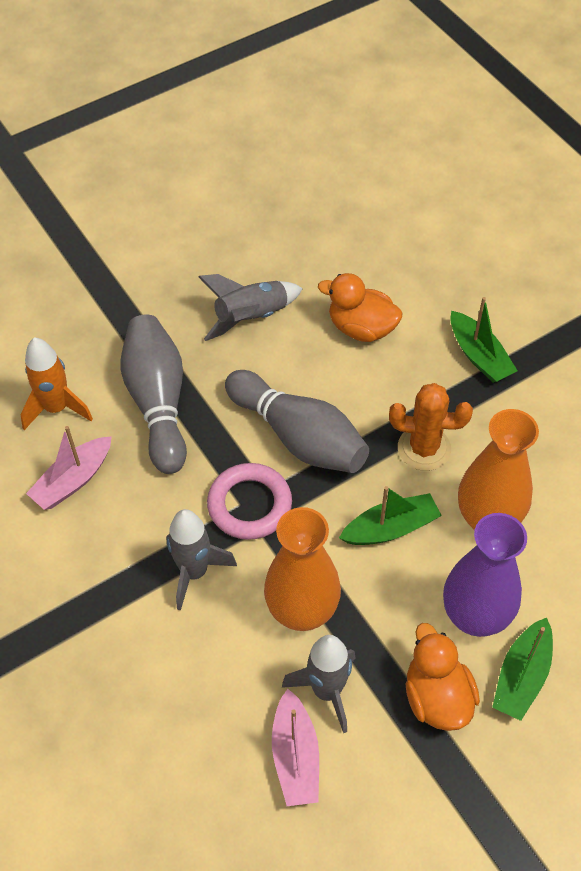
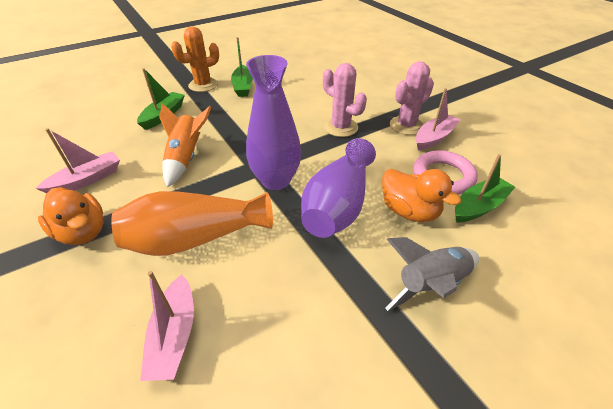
grey bowling pin: 2 -> 0
grey rocket: 3 -> 1
orange vase: 2 -> 1
pink boat: 2 -> 3
pink cactus: 0 -> 2
purple vase: 1 -> 2

